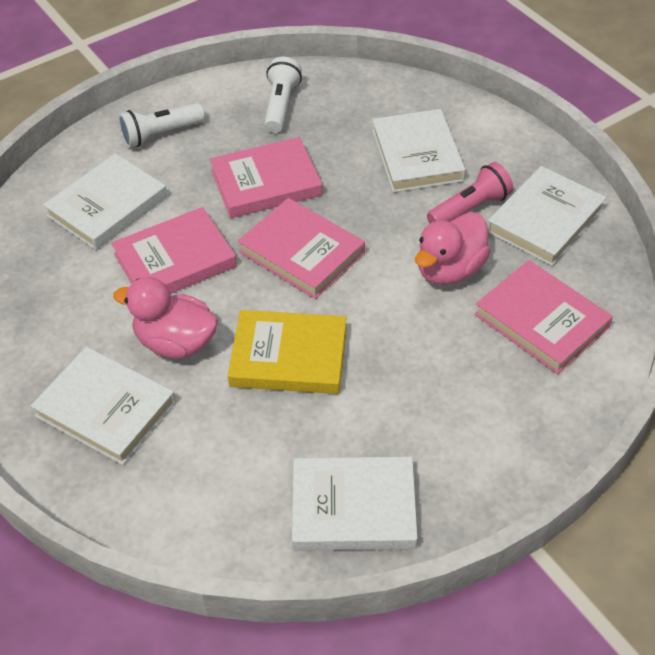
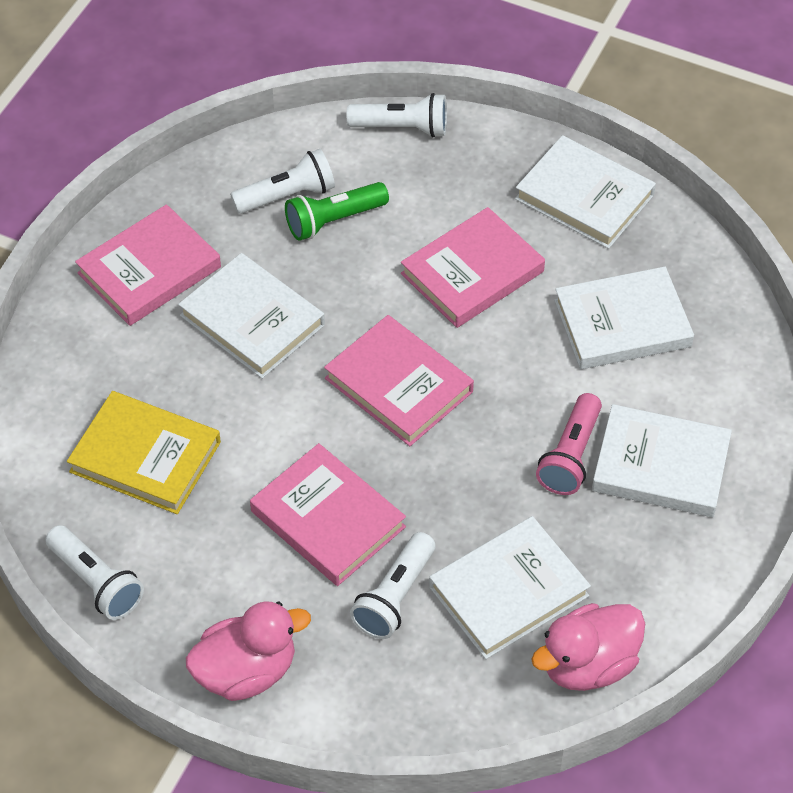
green flashlight: 0 -> 1
white flashlight: 2 -> 4

